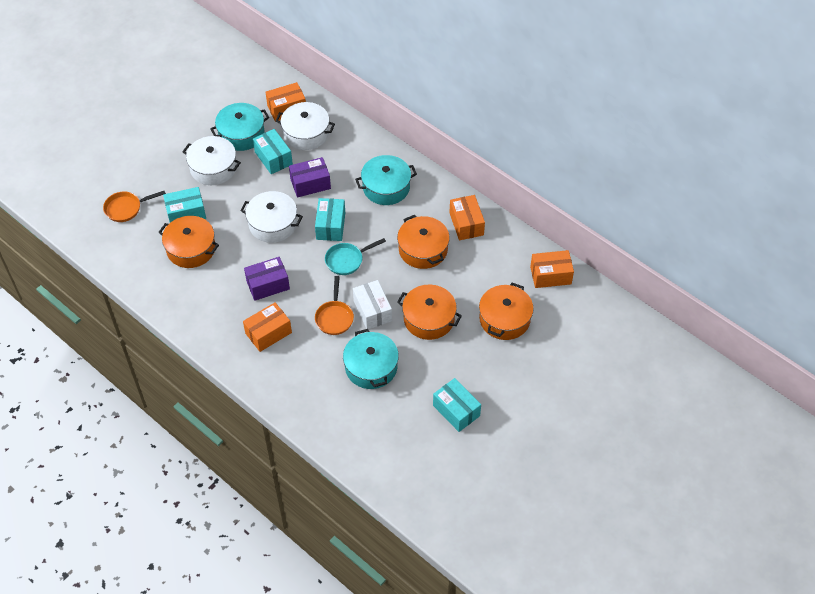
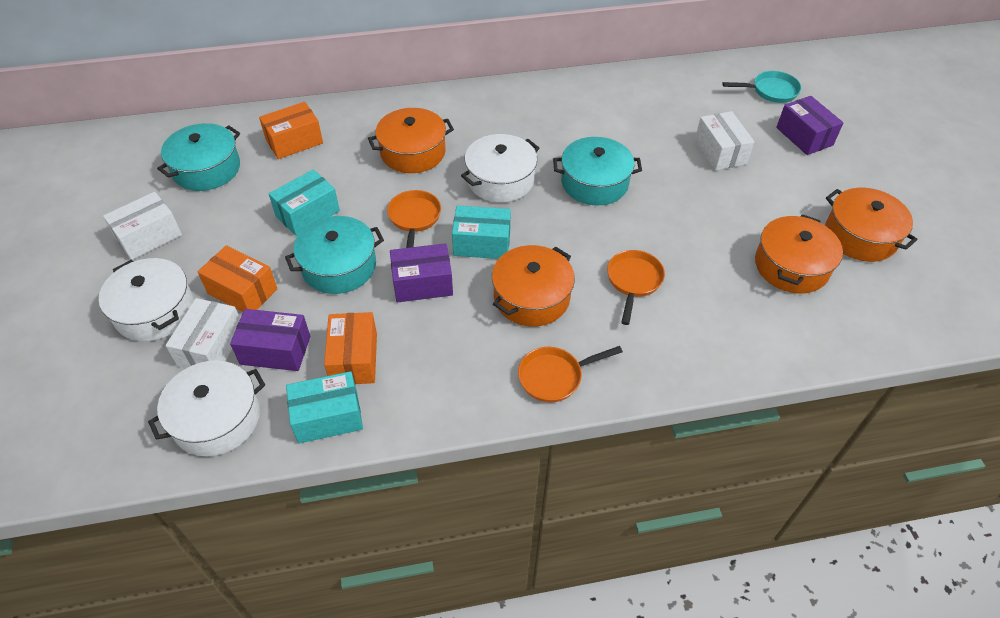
orange box: 4 -> 3
orange pan: 2 -> 3
purple box: 2 -> 3
turquoise box: 4 -> 3
white box: 1 -> 3

